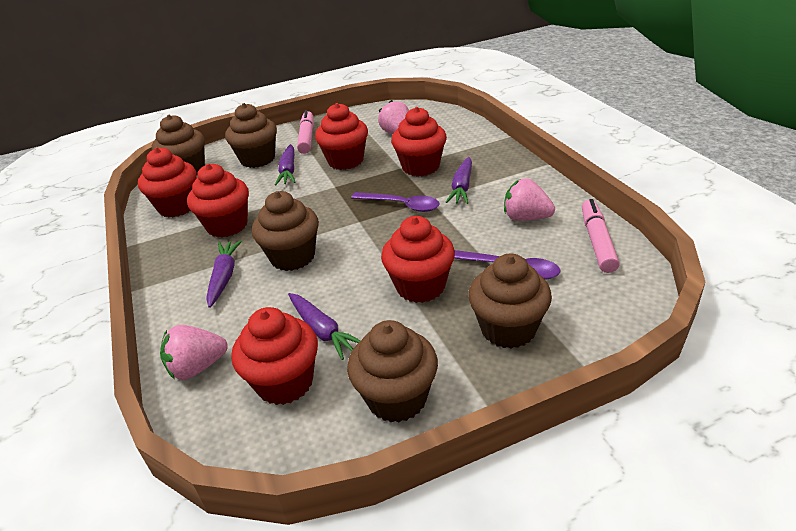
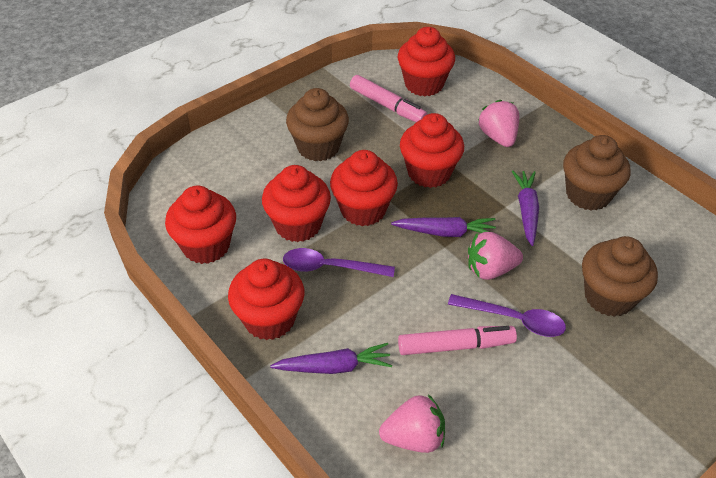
brown cupcake: 5 -> 3
purple carrot: 4 -> 3

